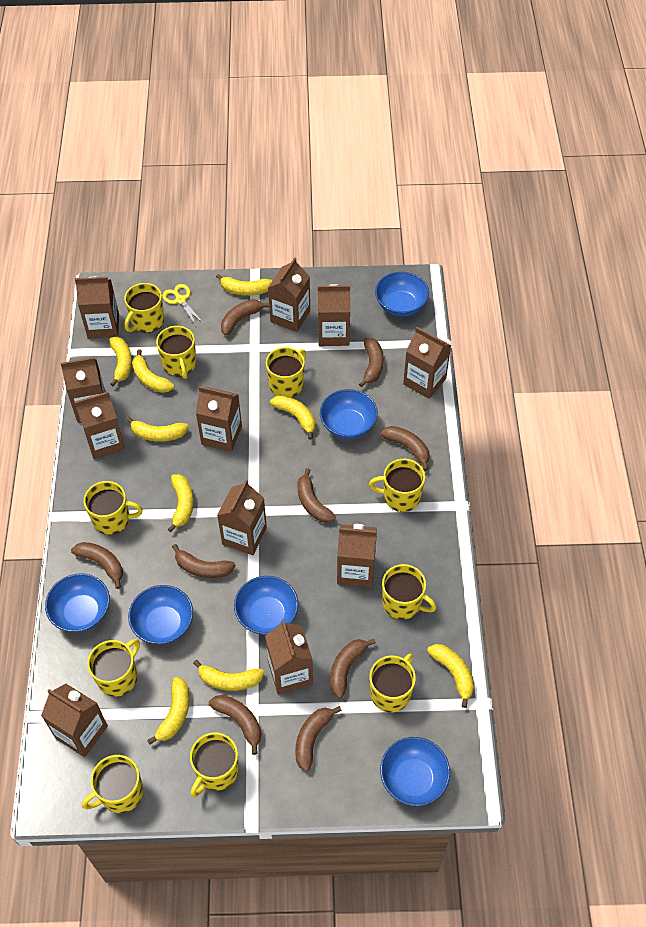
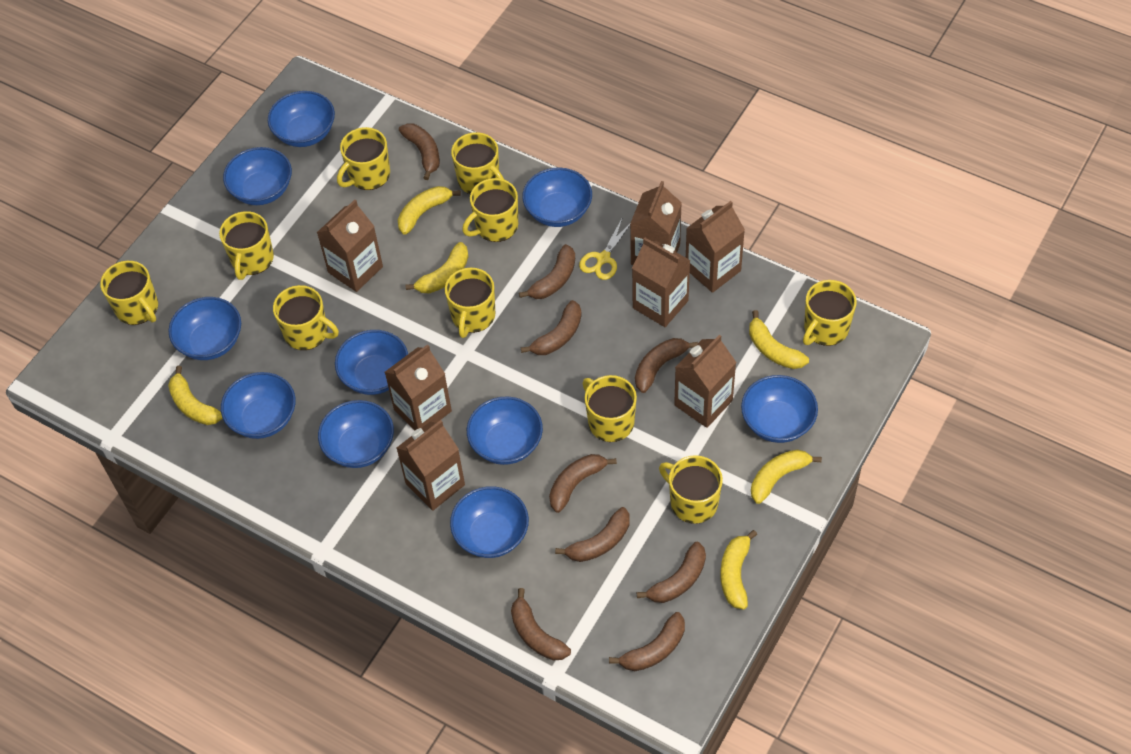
blue bowl: 6 -> 10
brown carton: 11 -> 7
yellow banana: 9 -> 6

